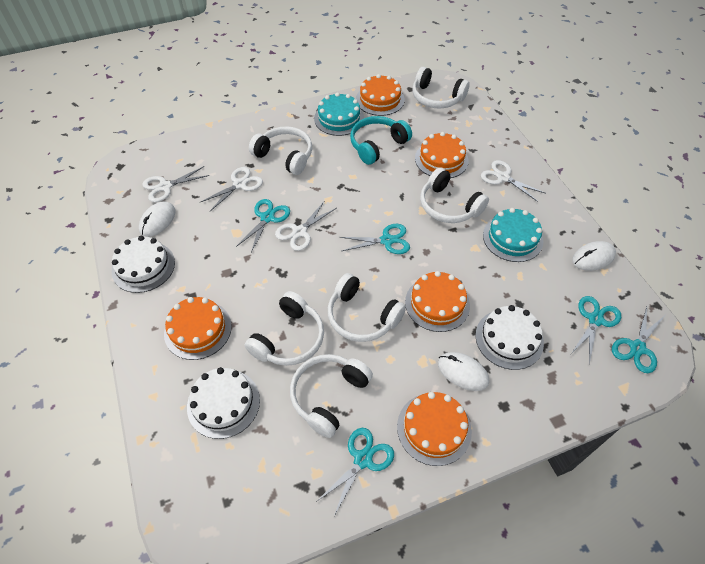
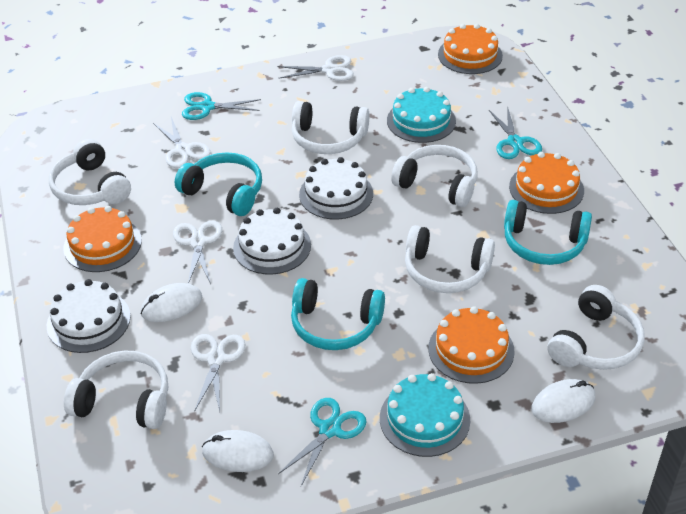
orange cake: 5 -> 4
turquoise headphones: 1 -> 3
turquoise scissors: 5 -> 3

